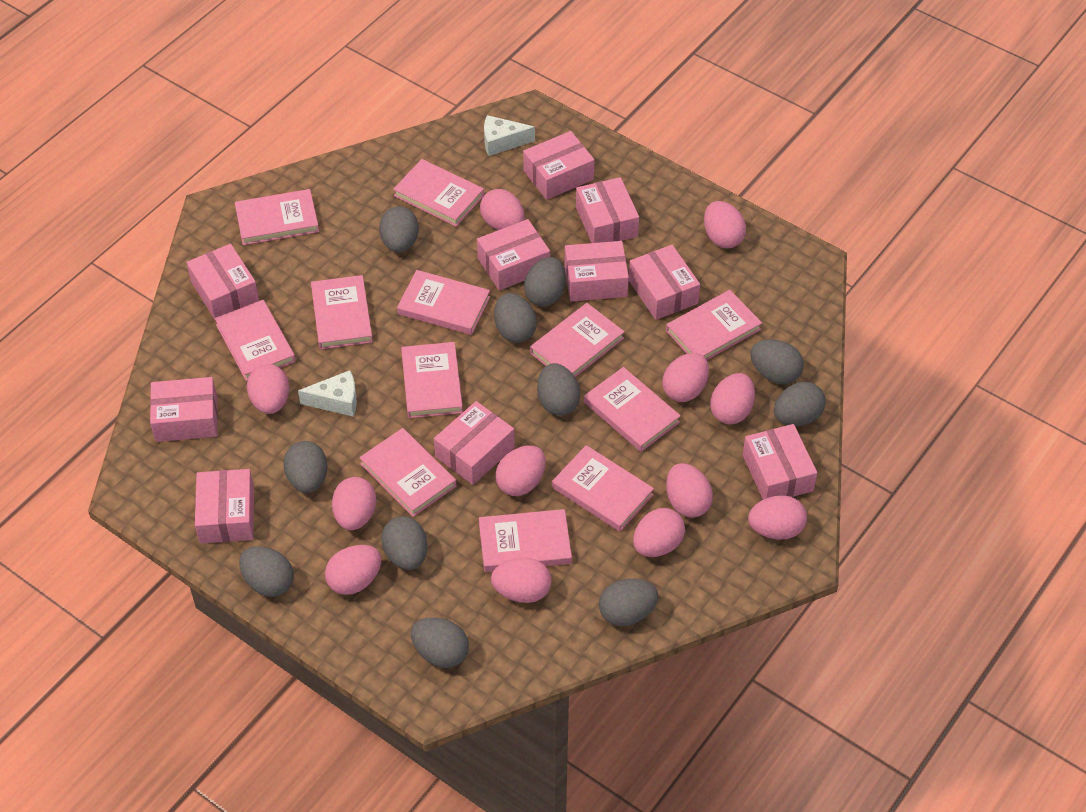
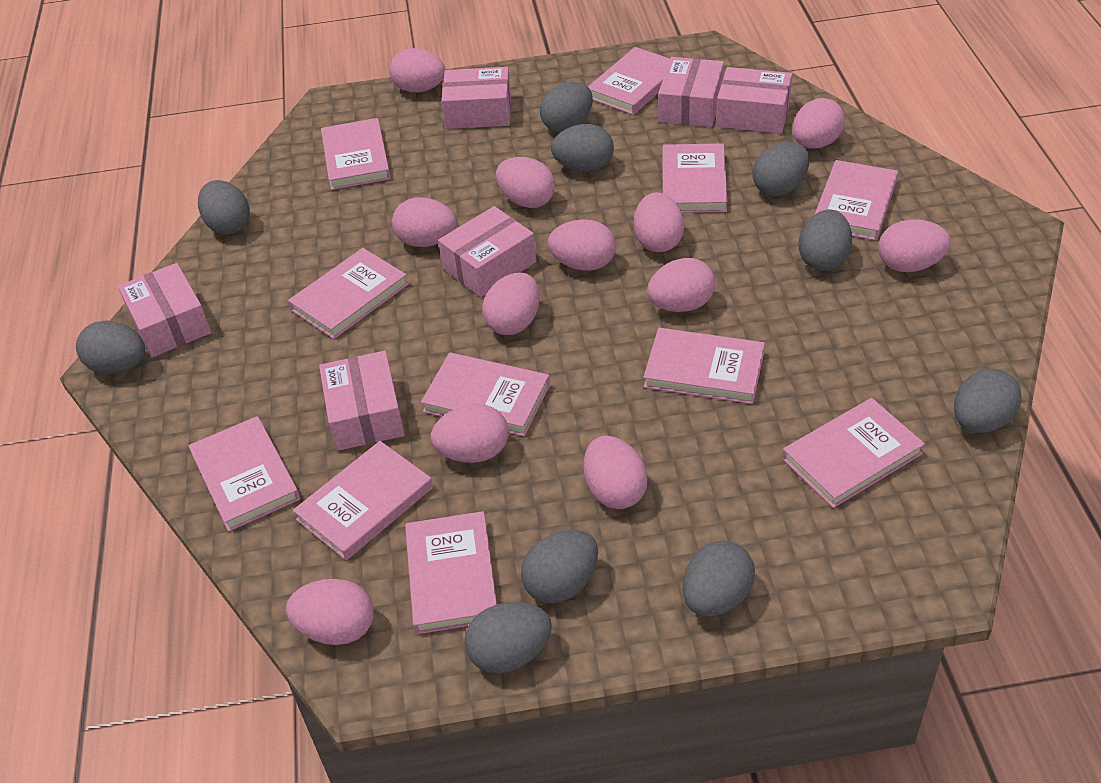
grey egg: 11 -> 10
pink book: 12 -> 11
pink box: 10 -> 6
white cheese: 2 -> 0

